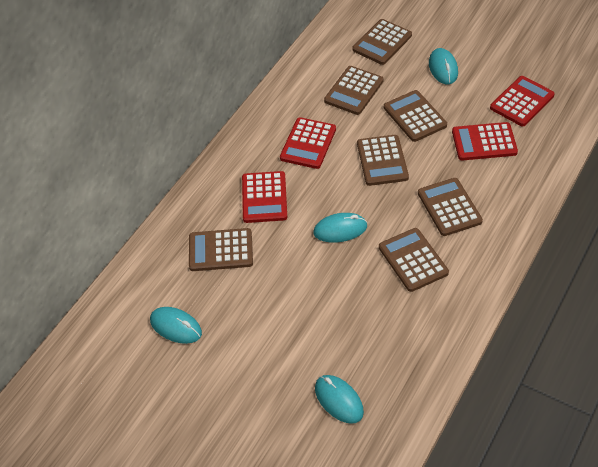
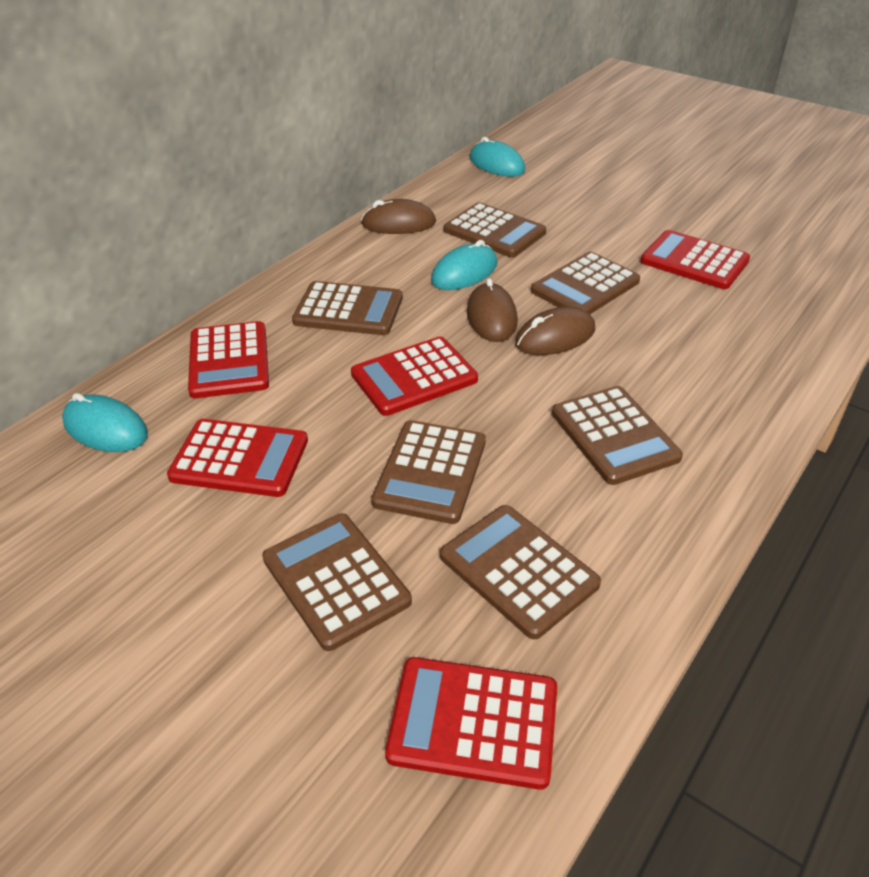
brown mouse: 0 -> 3
red calculator: 4 -> 5
turquoise mouse: 4 -> 3

